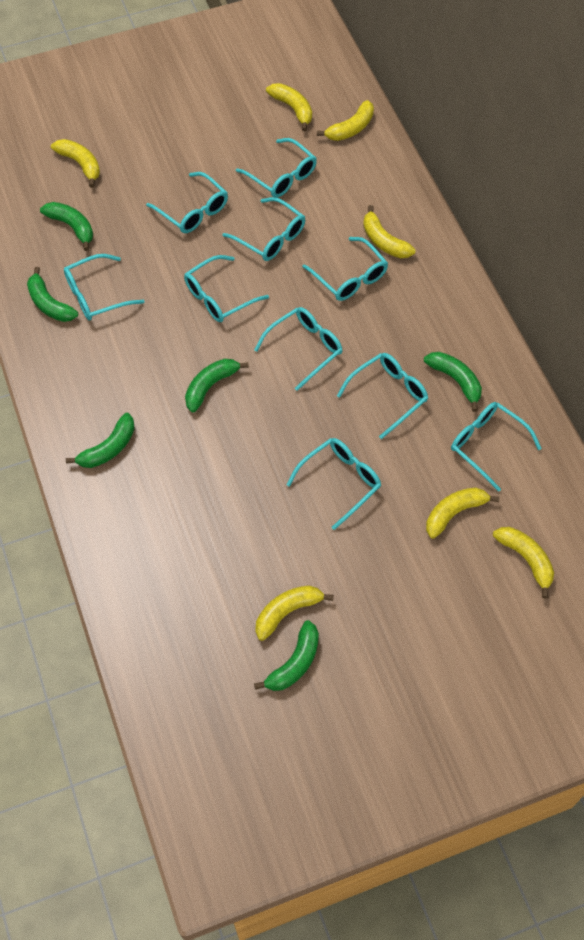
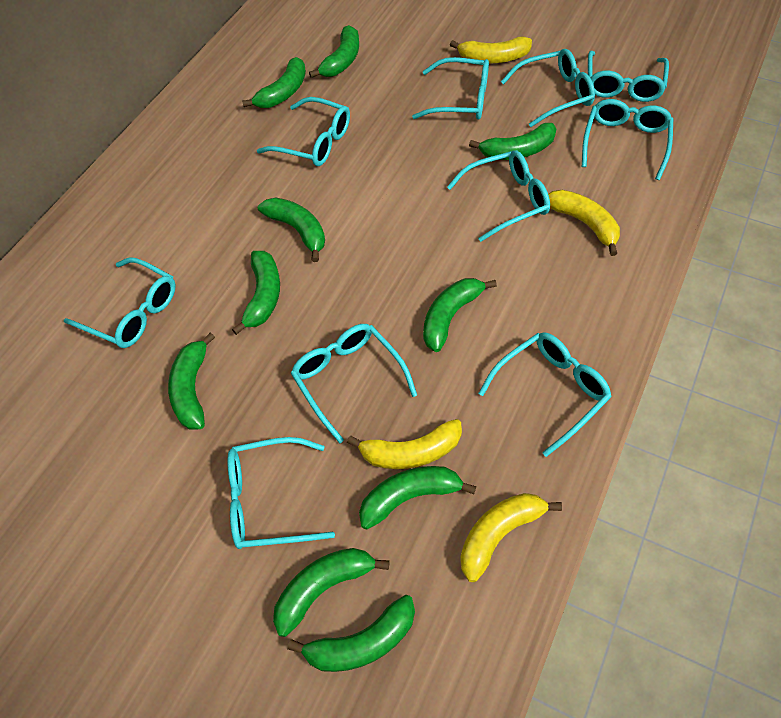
green banana: 6 -> 10
yellow banana: 7 -> 4

